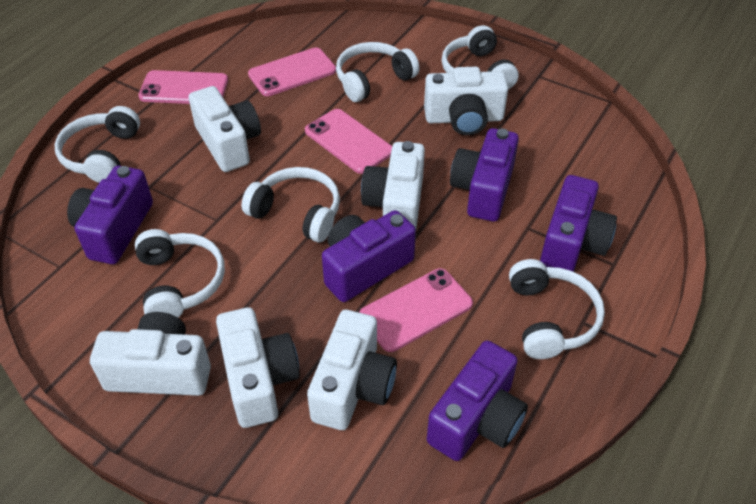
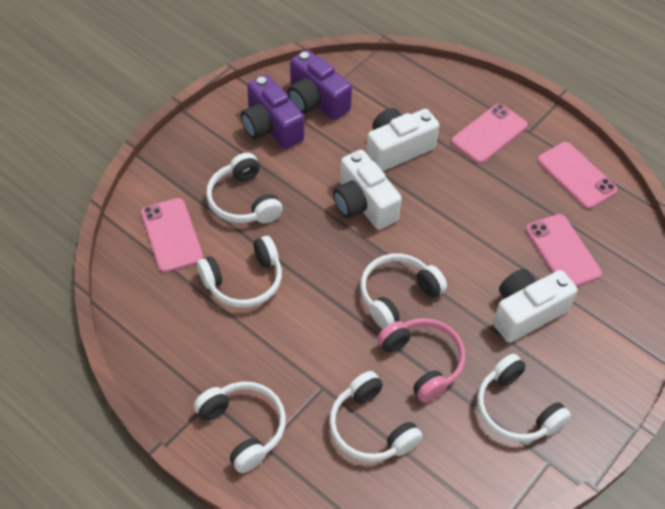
pink headphones: 0 -> 1
purple camera: 5 -> 2
white camera: 6 -> 3

